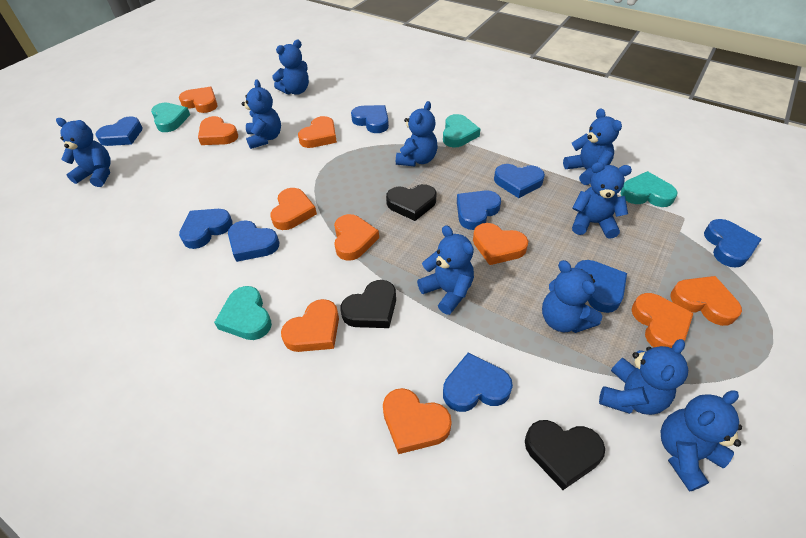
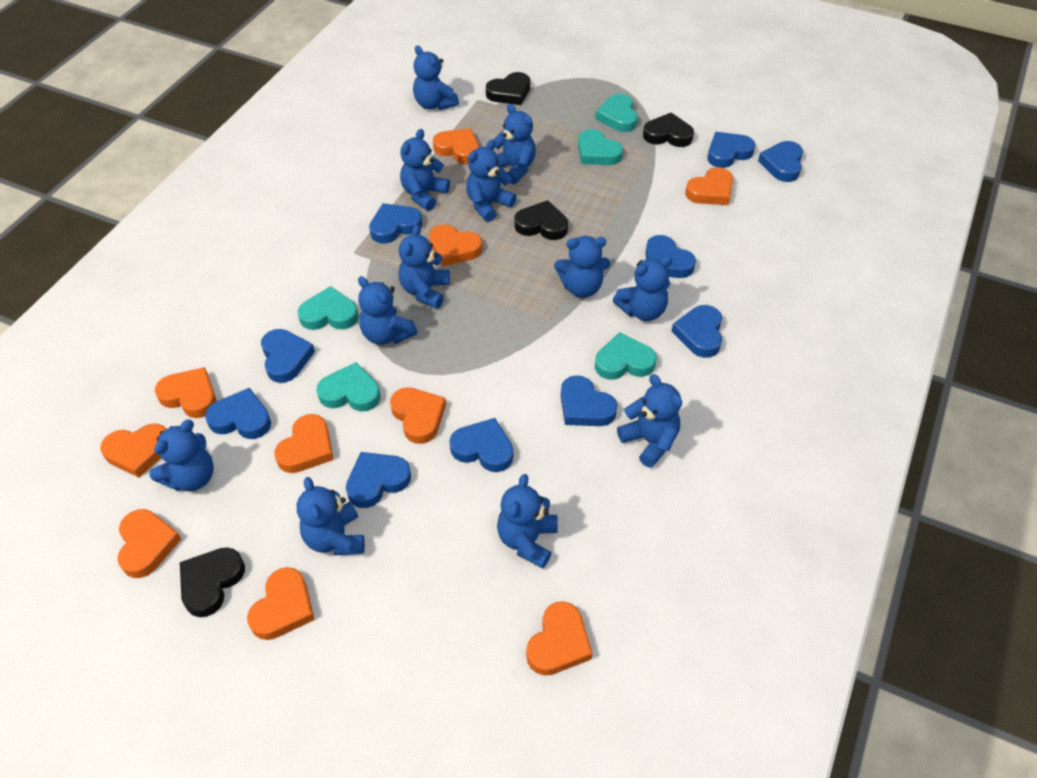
black heart: 3 -> 4
blue heart: 9 -> 10
blue teddy bear: 10 -> 12
turquoise heart: 4 -> 5

